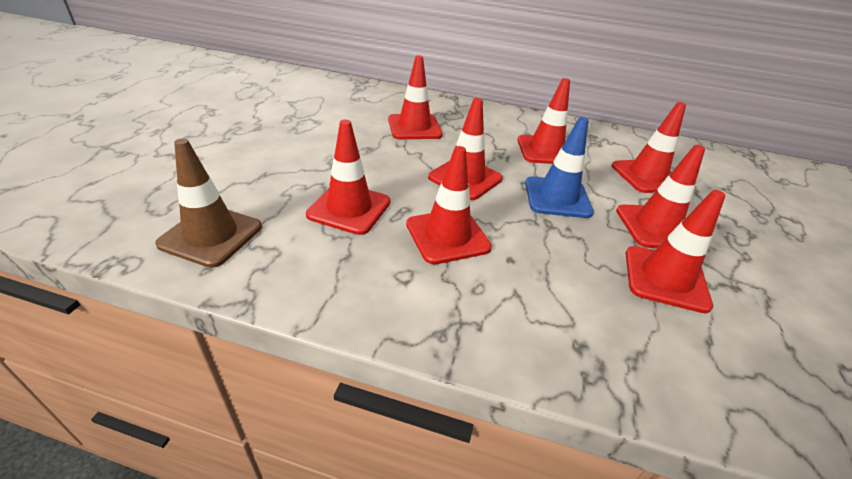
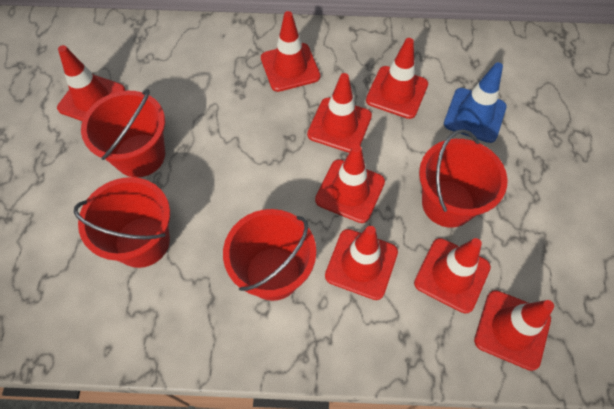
brown traffic cone: 1 -> 0
red bucket: 0 -> 4

